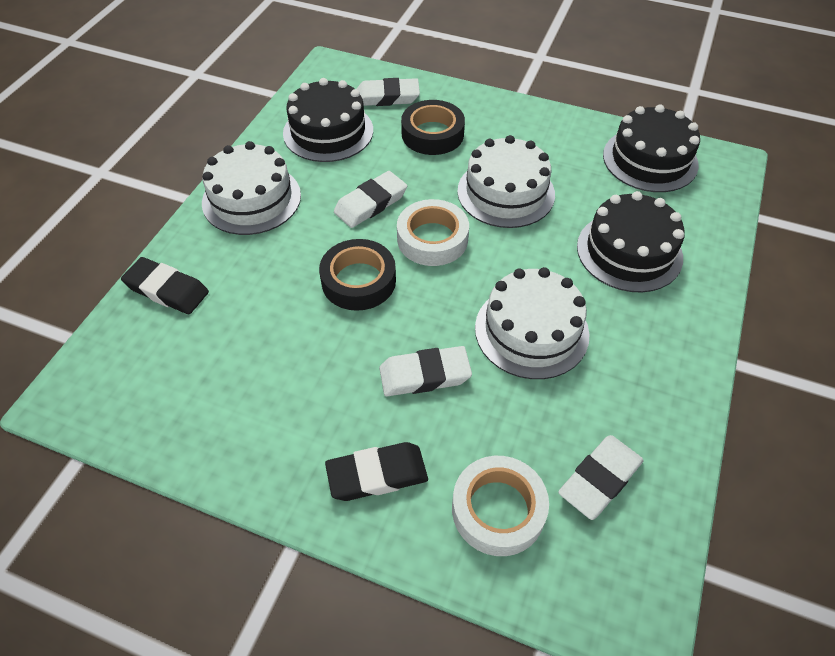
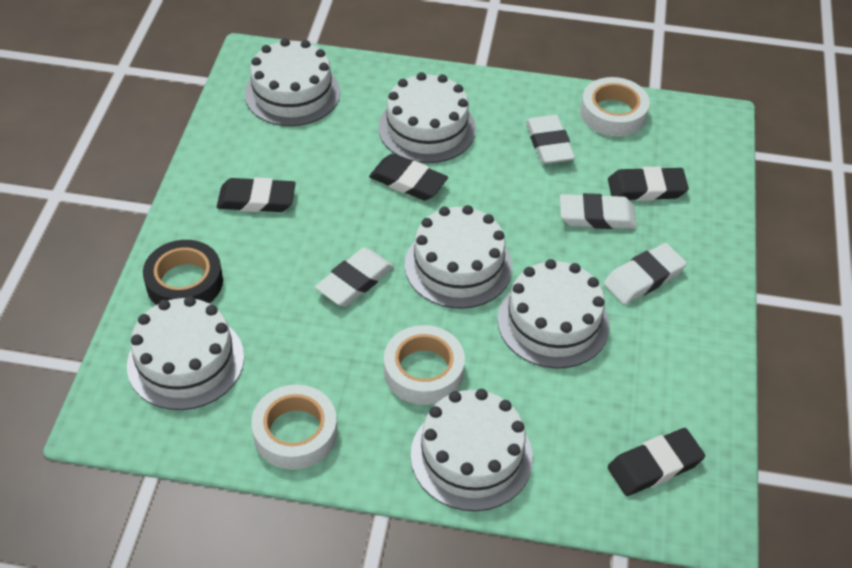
black cake: 3 -> 0
black eraser: 2 -> 4
black tape: 2 -> 1
white cake: 3 -> 6
white tape: 2 -> 3

